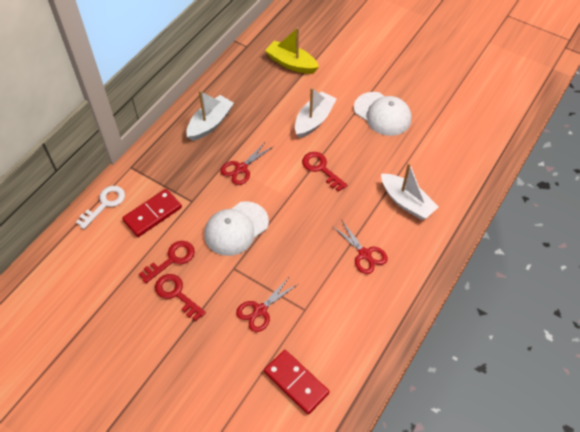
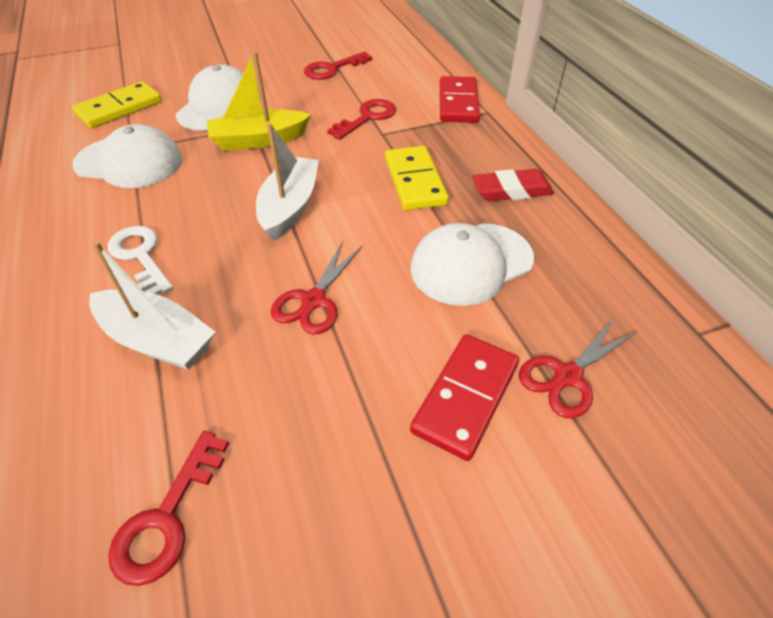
red eraser: 0 -> 1
red scissors: 3 -> 2
white boat: 3 -> 2
white cap: 2 -> 3
yellow domino: 0 -> 2

